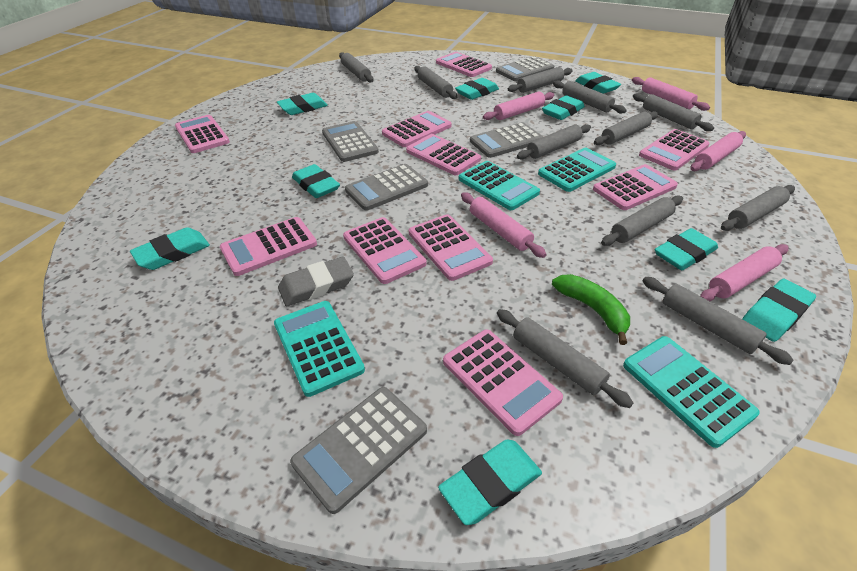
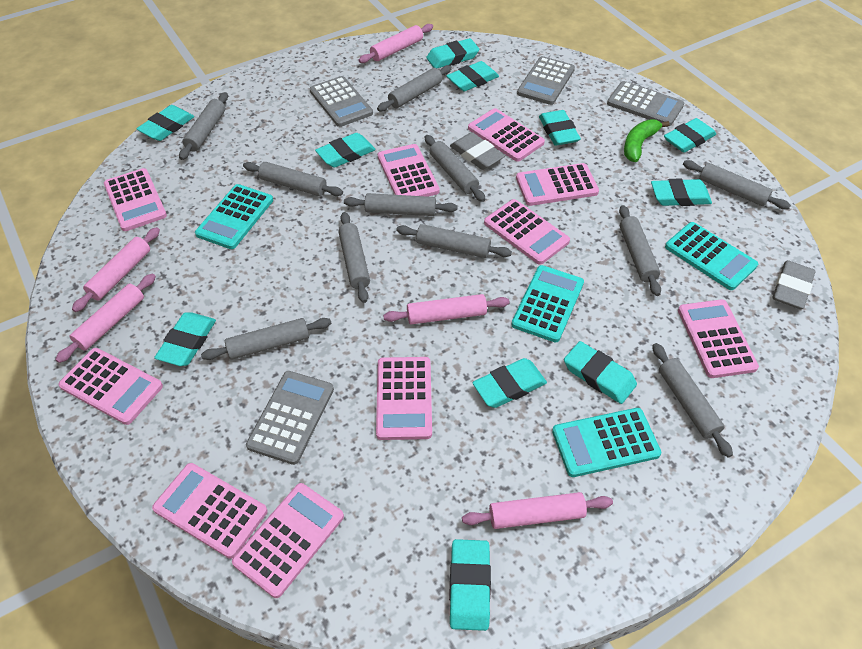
grey calculator: 5 -> 4
grey eraser: 1 -> 2
turquoise eraser: 9 -> 11

